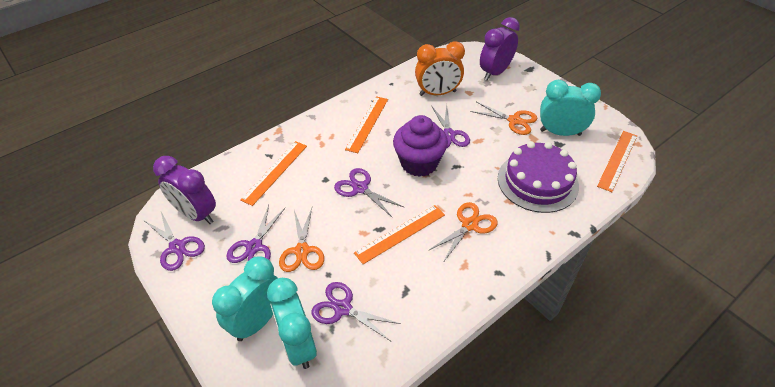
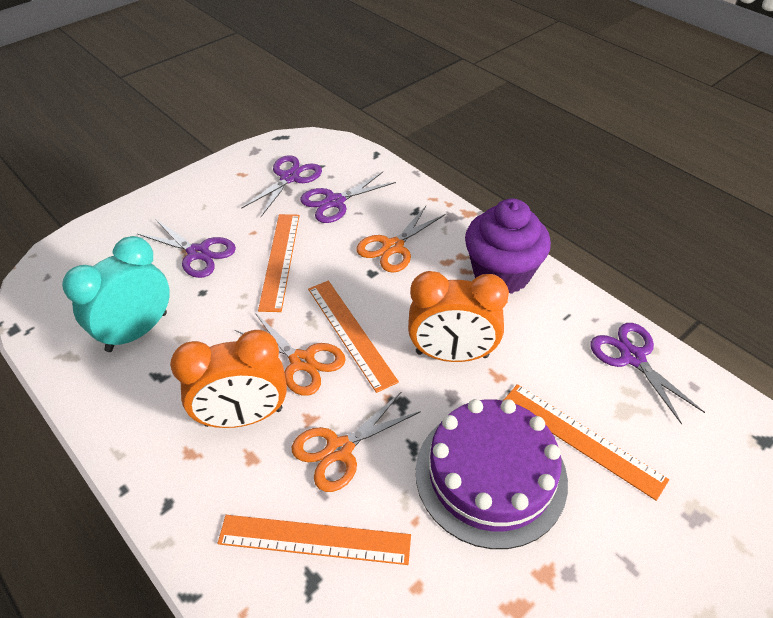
orange clock: 1 -> 2
purple clock: 2 -> 0
purple scissors: 5 -> 4
turquoise clock: 3 -> 1

